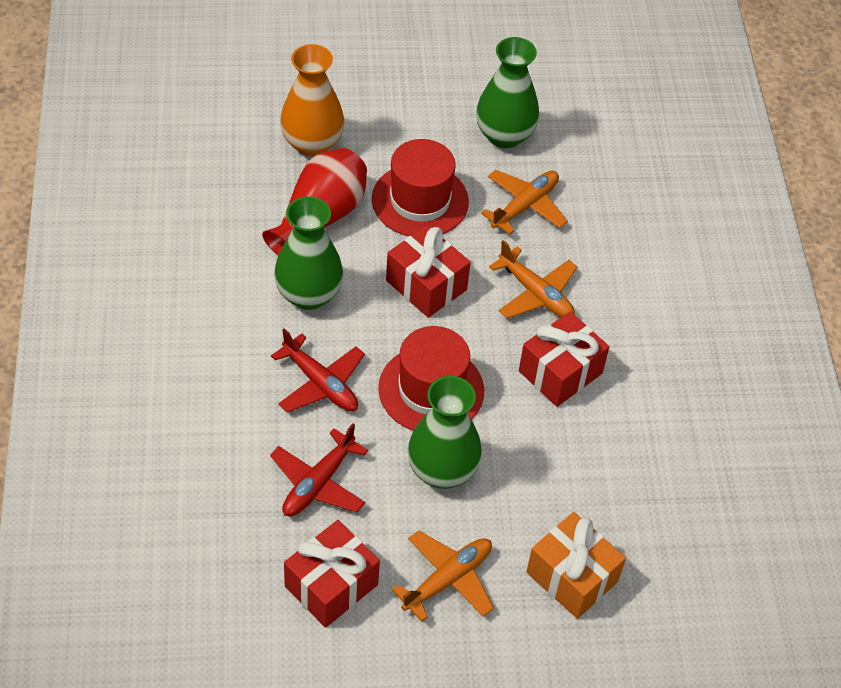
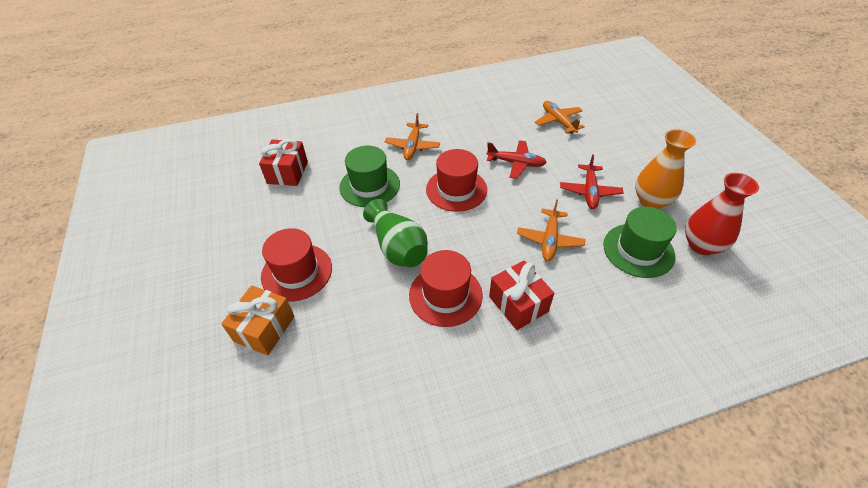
green hat: 0 -> 2
green vase: 3 -> 1
red gift: 3 -> 2
red hat: 2 -> 3

